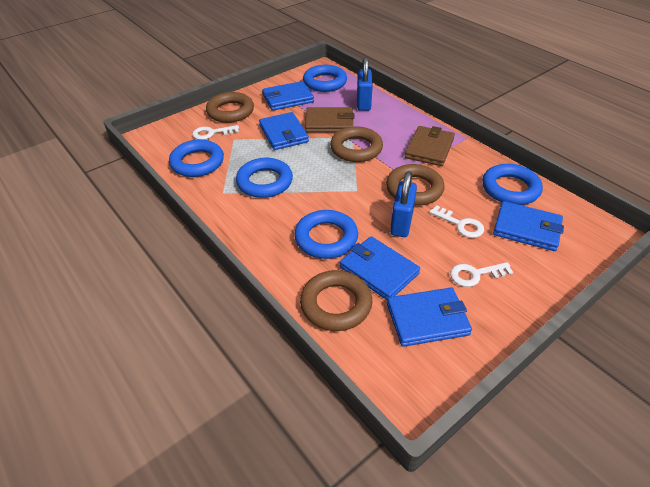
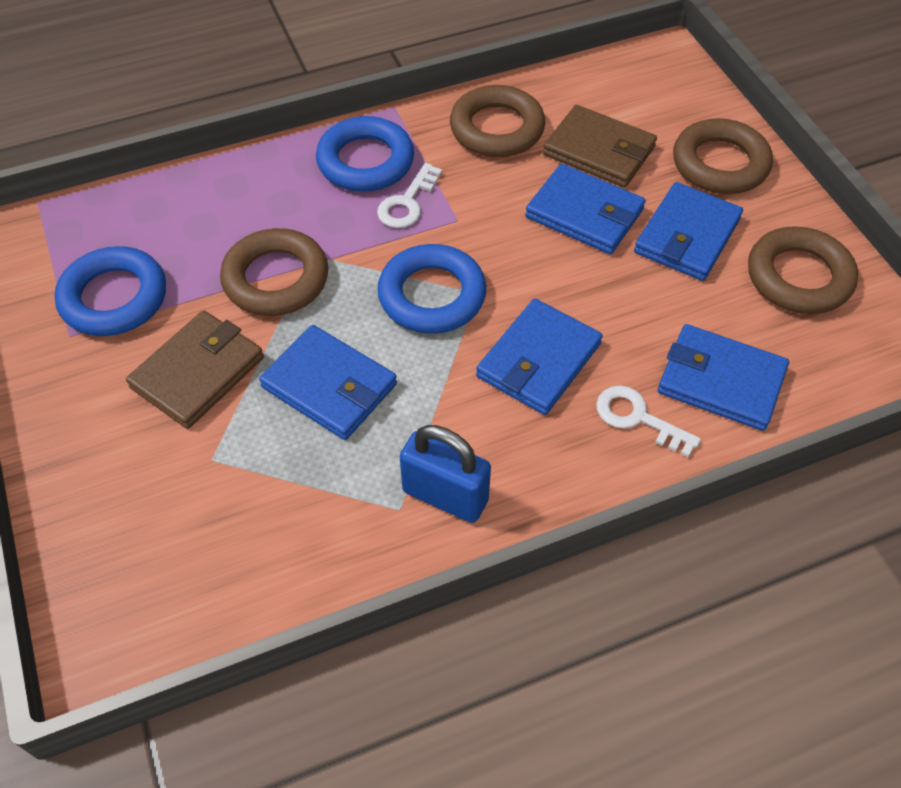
blue padlock: 2 -> 1
blue ring: 5 -> 3
white key: 3 -> 2

